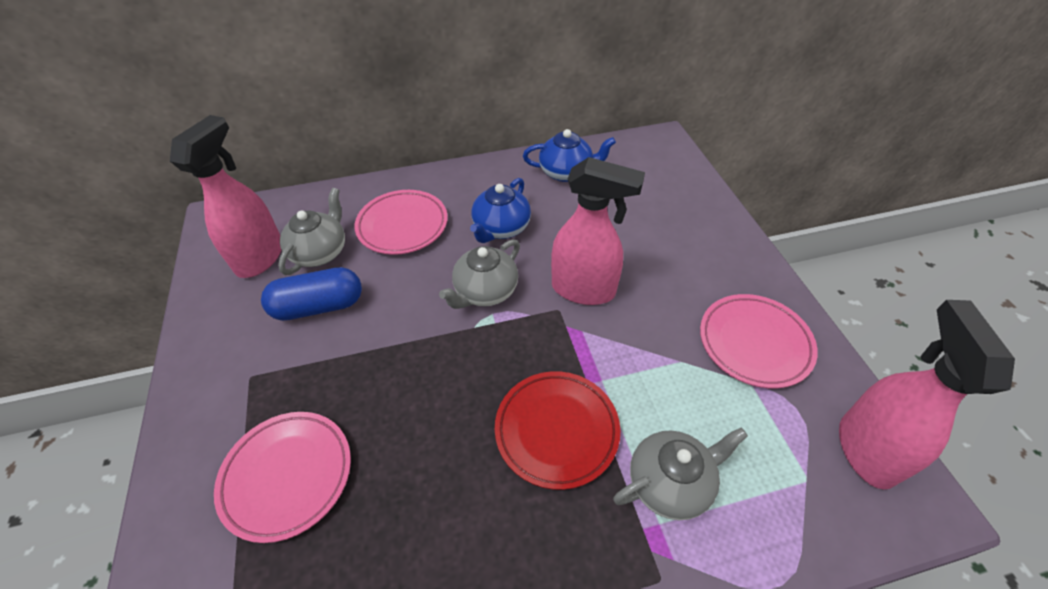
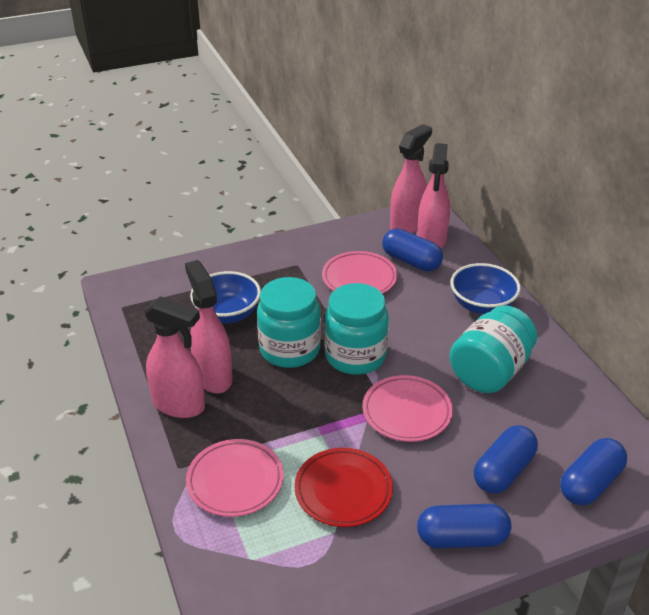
blue bowl: 0 -> 2
blue capsule: 1 -> 4
blue teapot: 2 -> 0
grey teapot: 3 -> 0
pink spray bottle: 3 -> 4
turquoise jar: 0 -> 3

